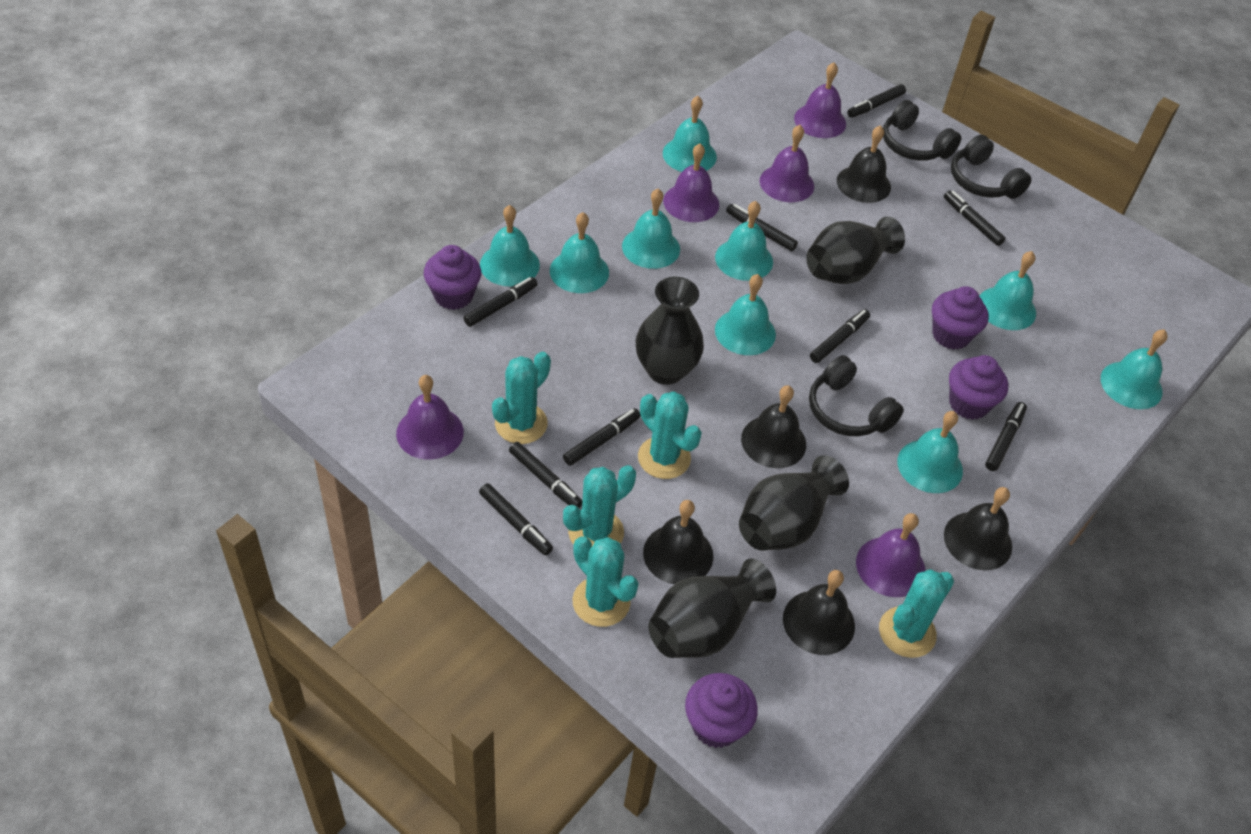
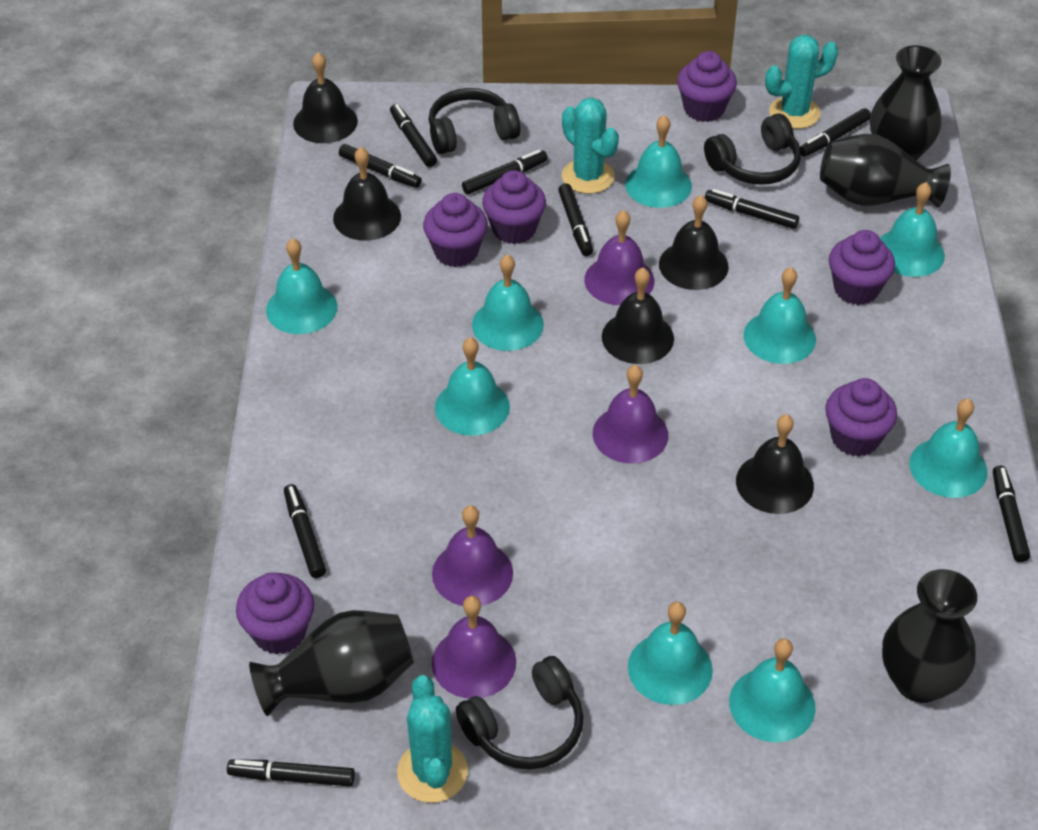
purple bell: 5 -> 4
purple cupcake: 4 -> 6
turquoise cactus: 5 -> 3

